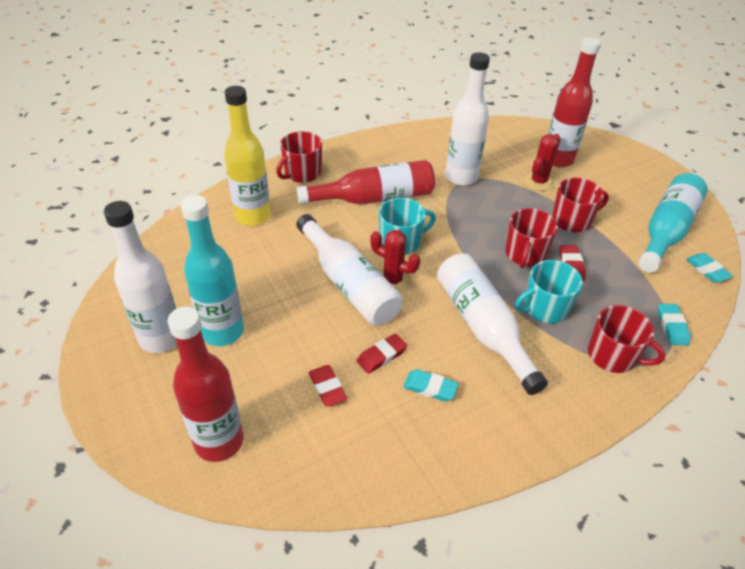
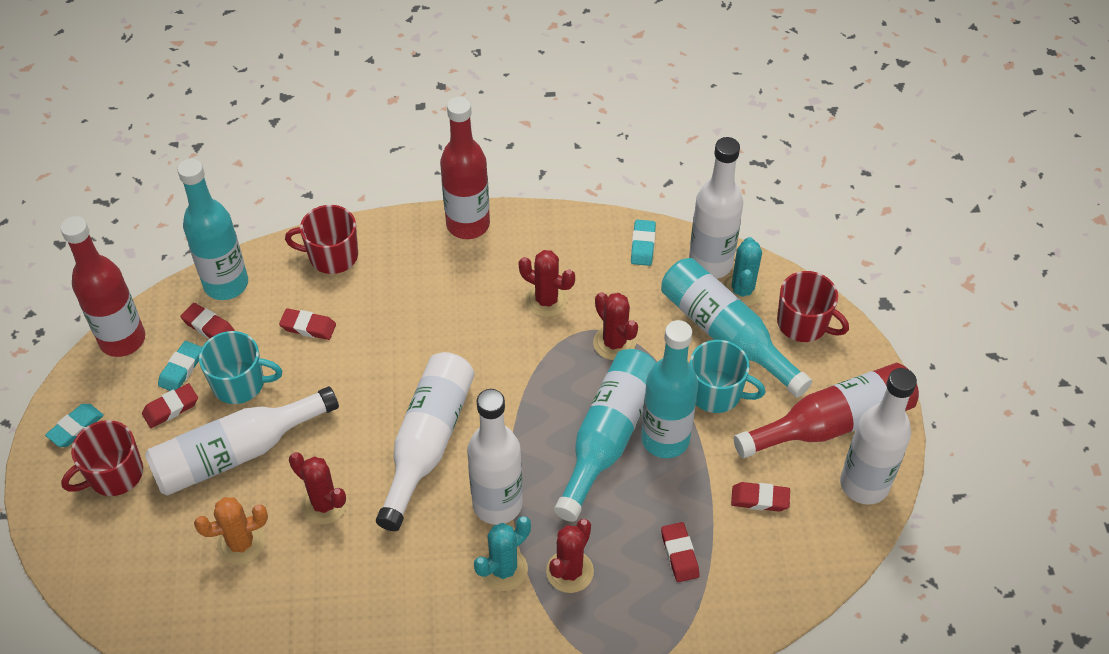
orange cactus: 0 -> 1
red cactus: 2 -> 4
red eraser: 3 -> 5
red mug: 4 -> 3
turquoise bottle: 2 -> 4
turquoise cactus: 0 -> 2
white bottle: 4 -> 5
yellow bottle: 1 -> 0

